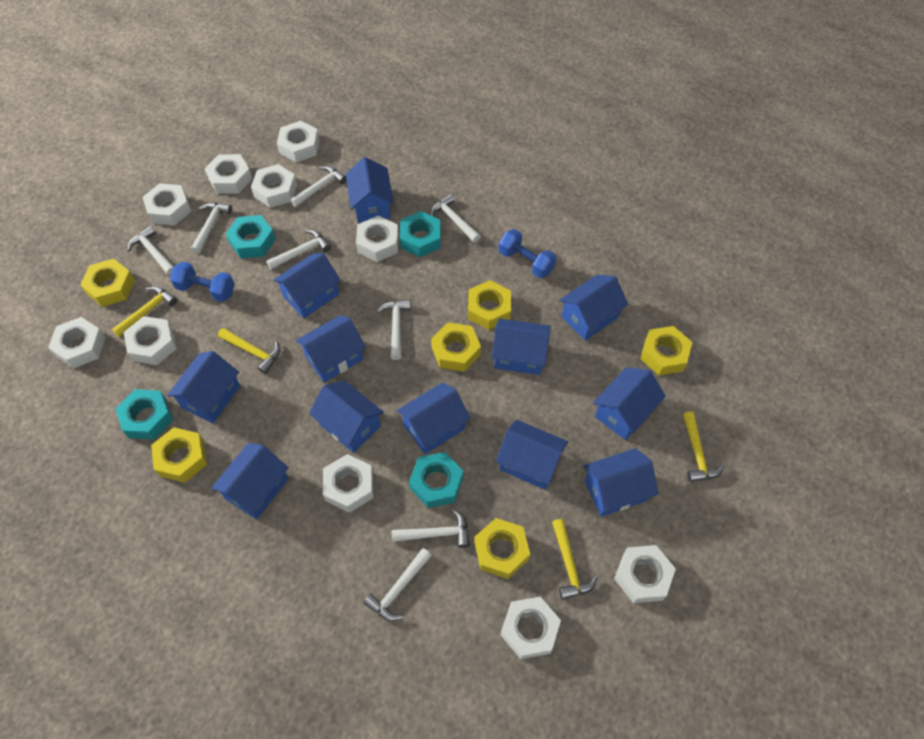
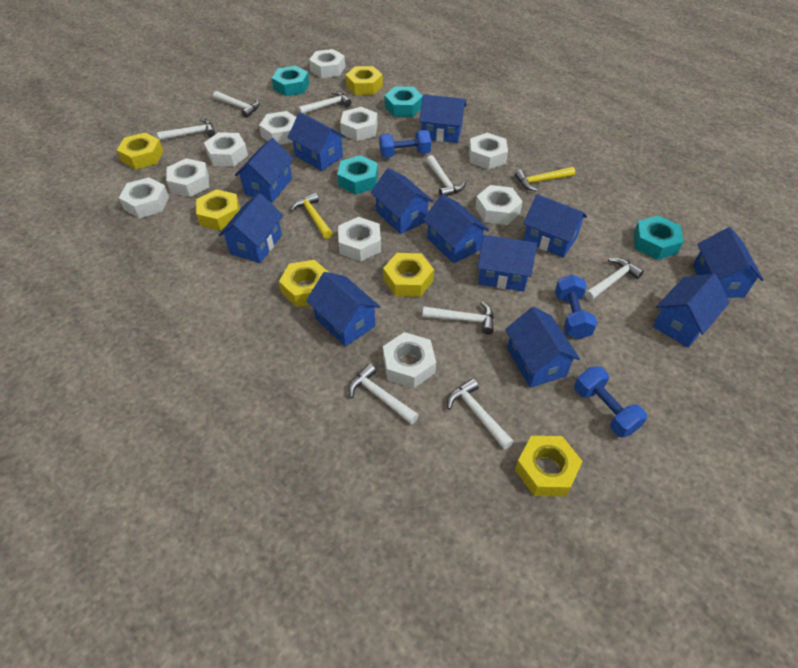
blue dumbbell: 2 -> 3
yellow hammer: 4 -> 2

